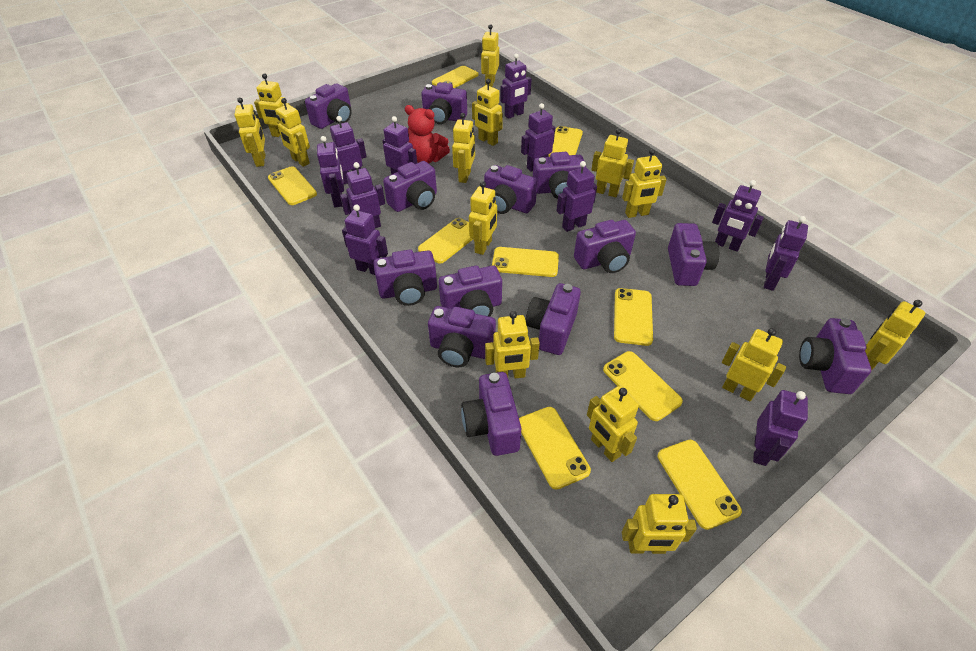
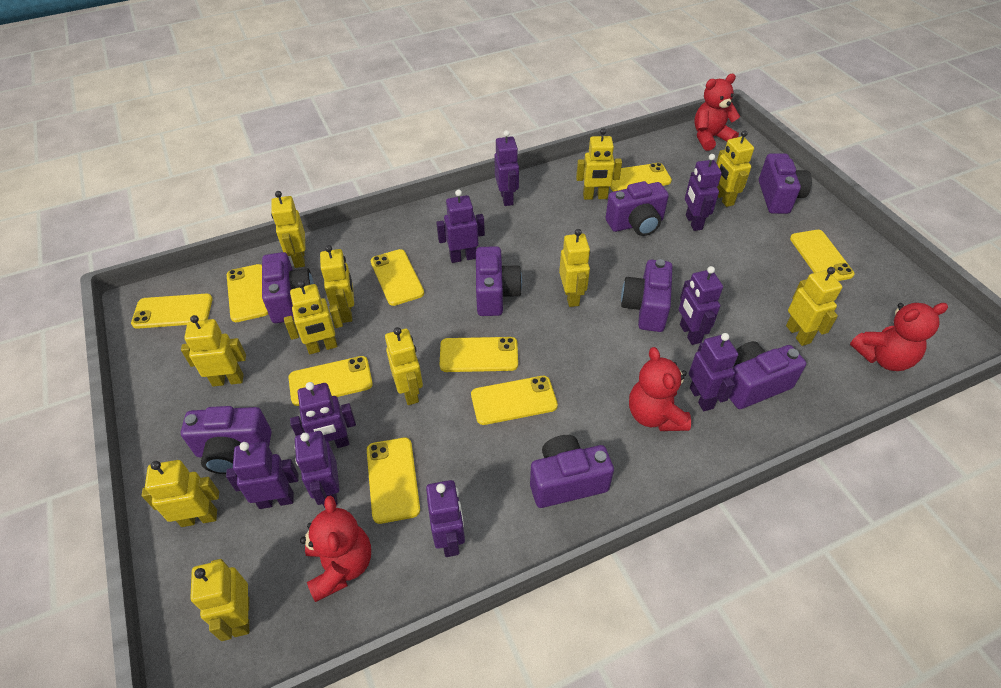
purple camera: 13 -> 8
purple robot: 11 -> 9
red teddy bear: 1 -> 4
yellow robot: 14 -> 11

